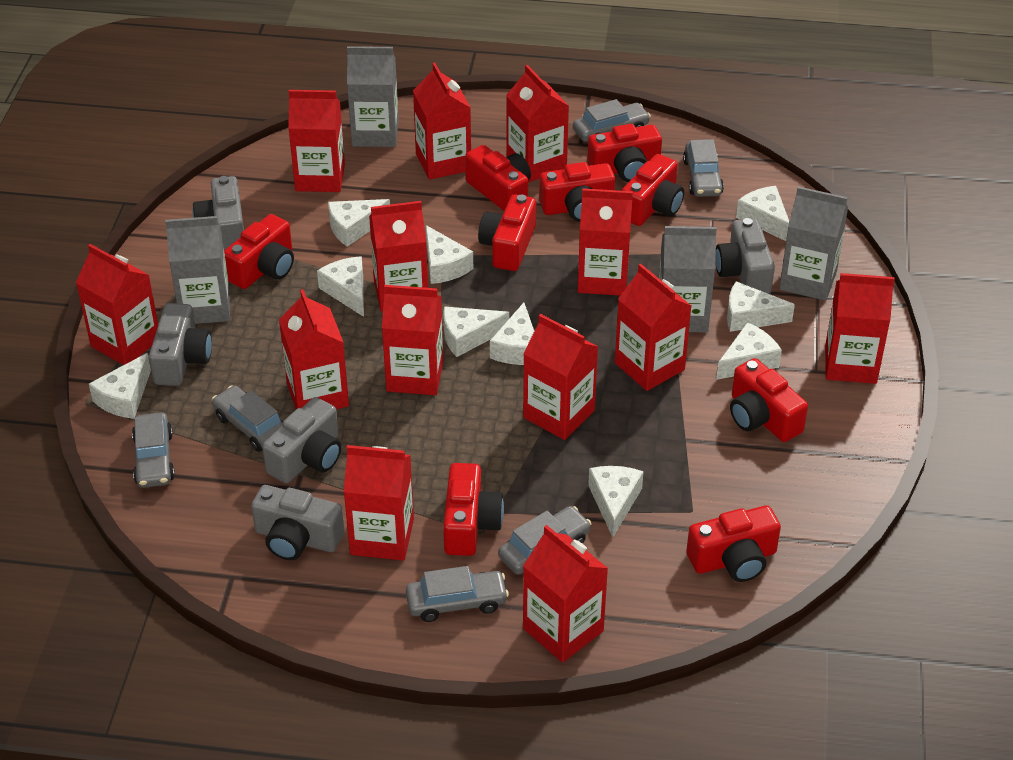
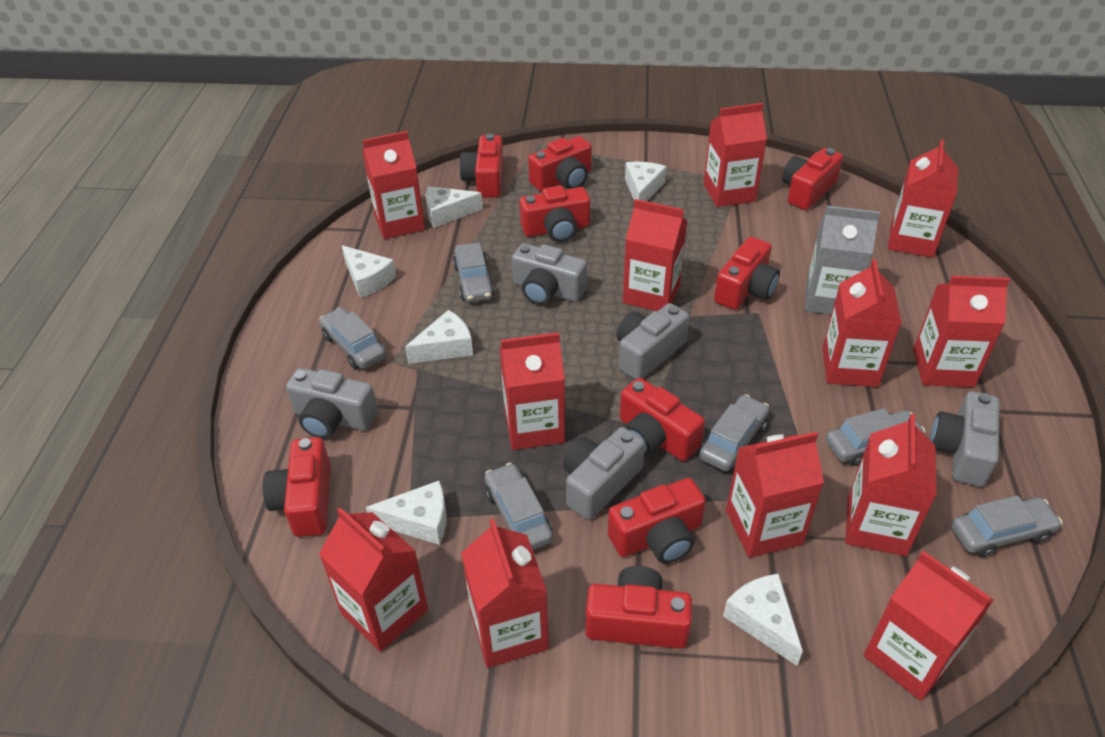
grey carton: 4 -> 1
red carton: 13 -> 12
white cheese: 10 -> 6

